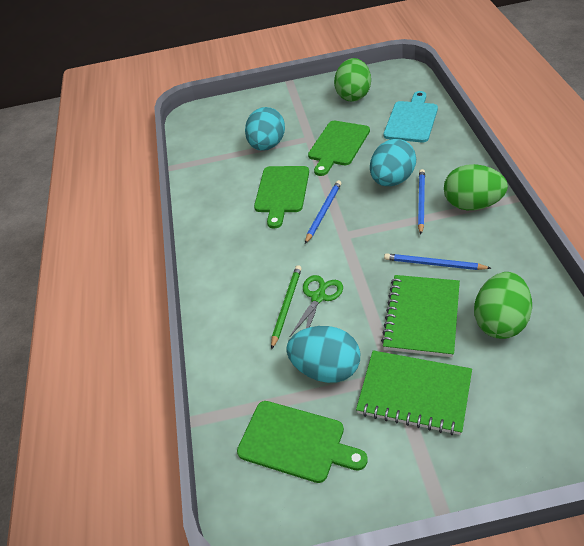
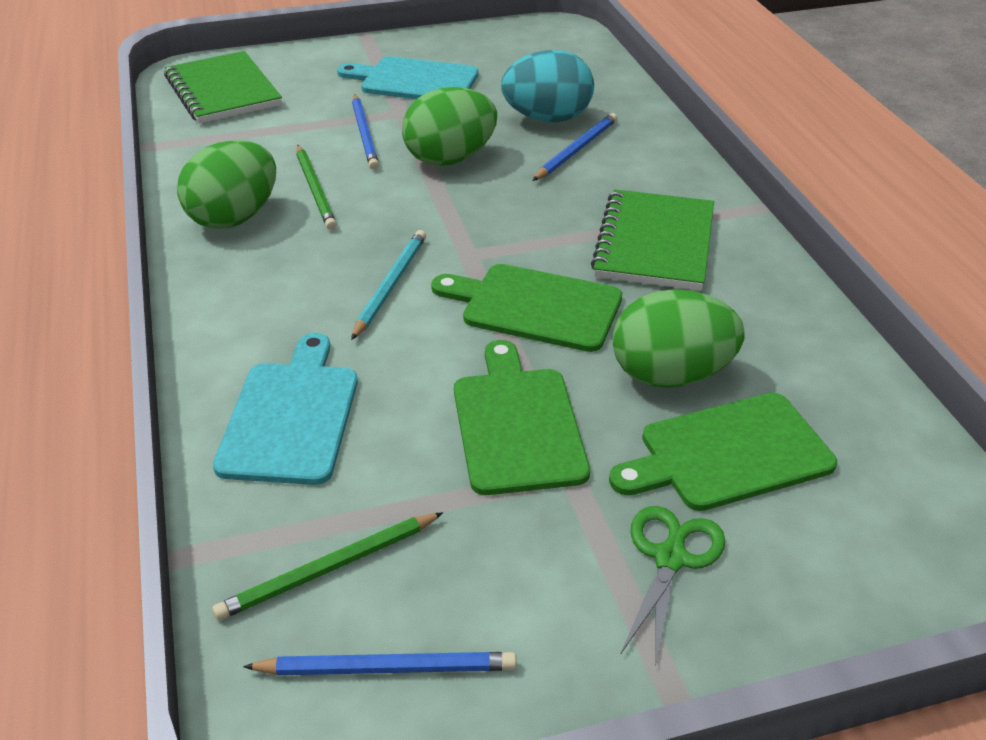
green pencil: 1 -> 2
turquoise cutting board: 1 -> 2
turquoise egg: 3 -> 1
turquoise pencil: 0 -> 1

